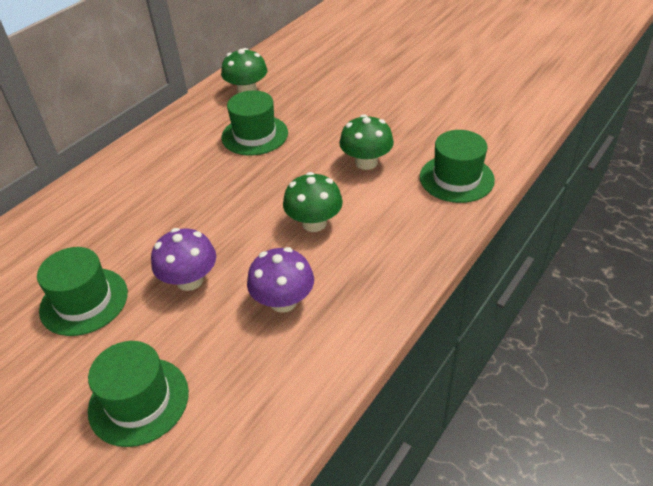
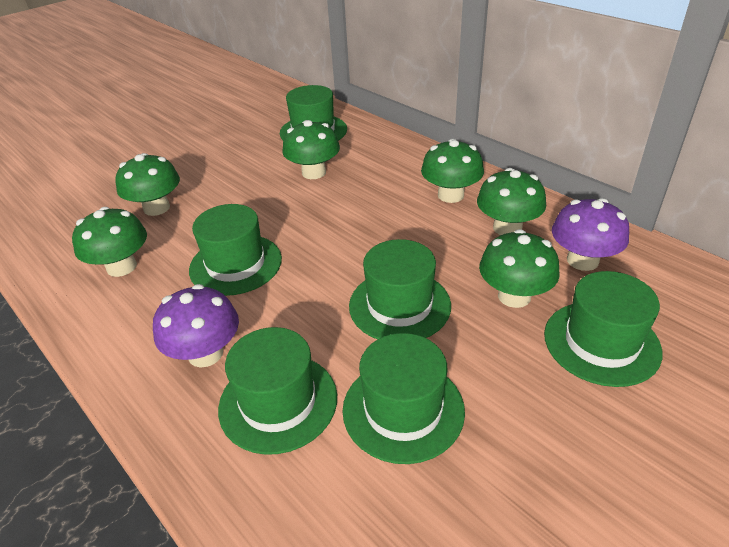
green hat: 4 -> 6
green mushroom: 3 -> 6

